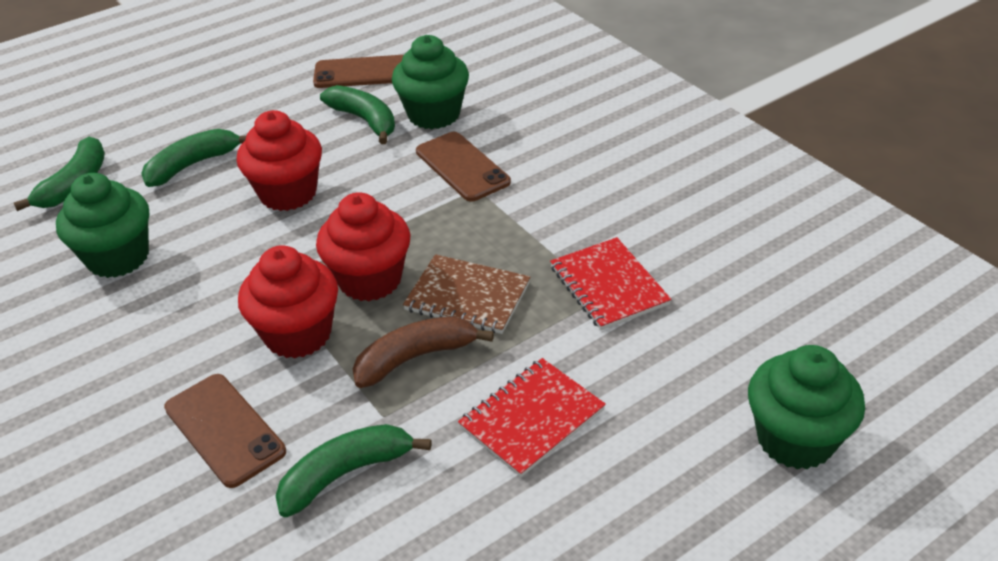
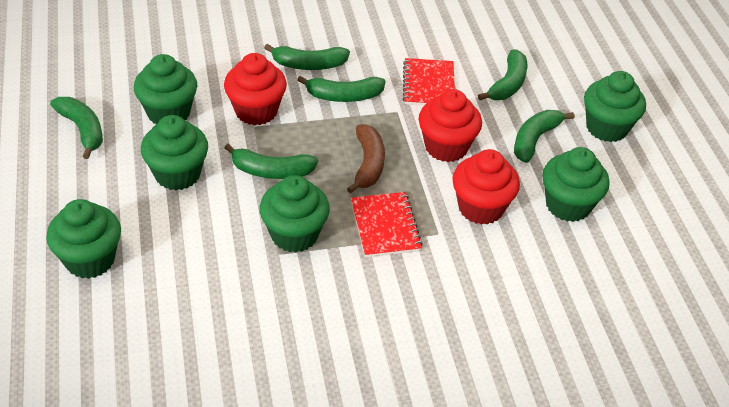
brown notebook: 1 -> 0
brown phone: 3 -> 0
green banana: 4 -> 6
green cupcake: 3 -> 6

